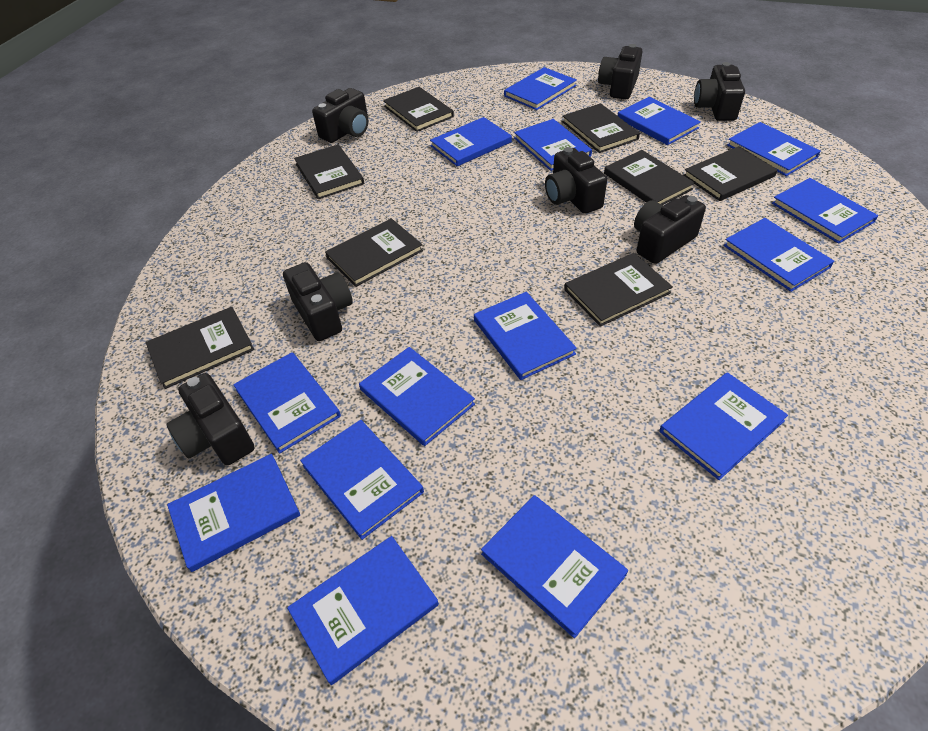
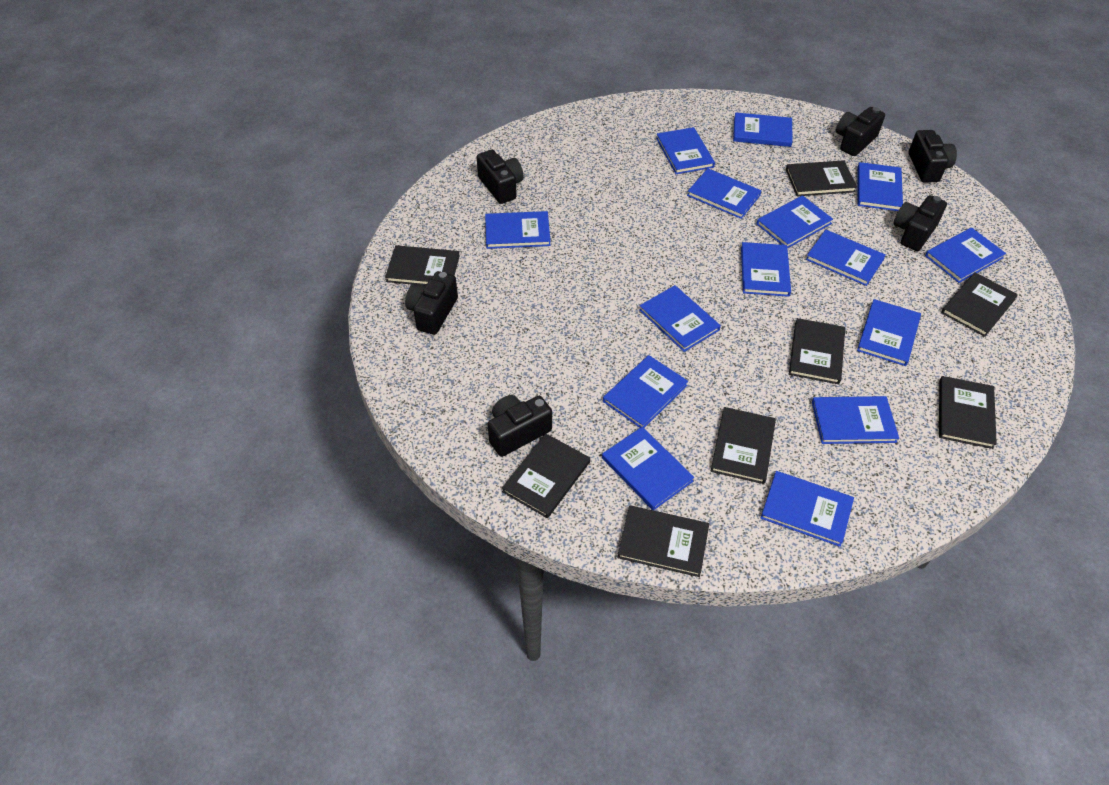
black camera: 7 -> 6

